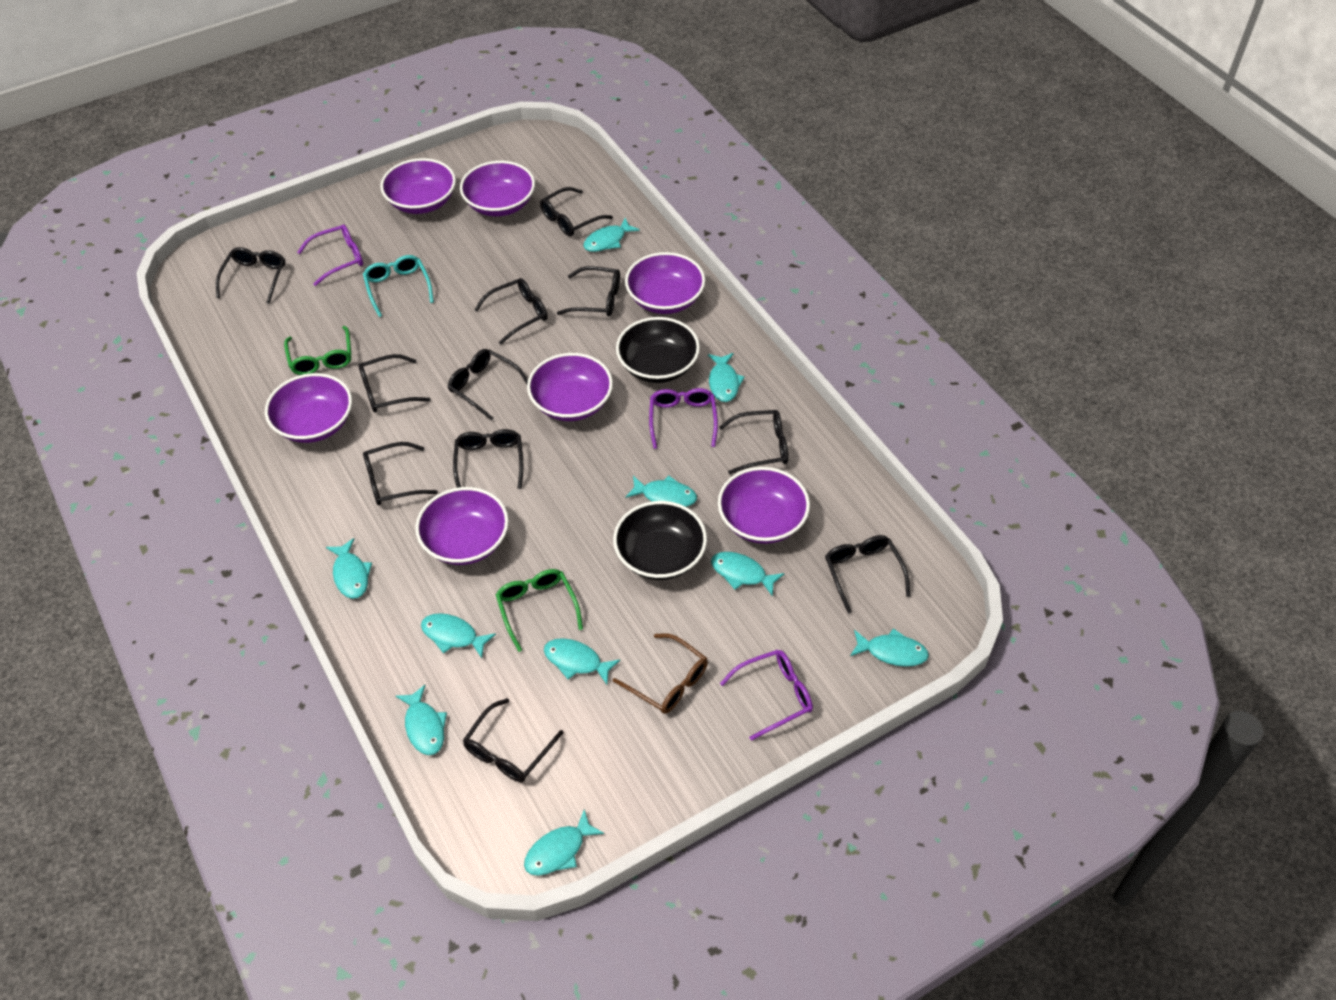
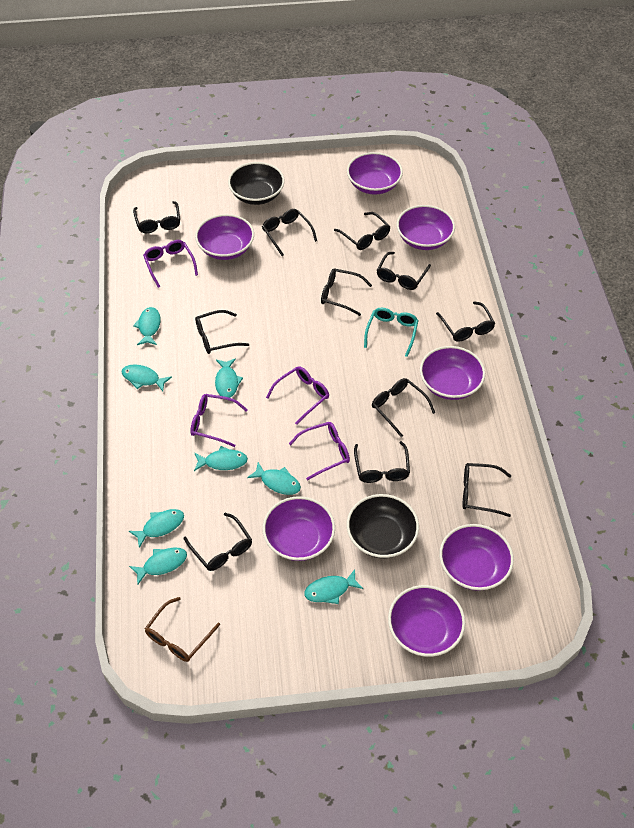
green glasses: 2 -> 0
purple glasses: 3 -> 4
turquoise fish: 10 -> 8

